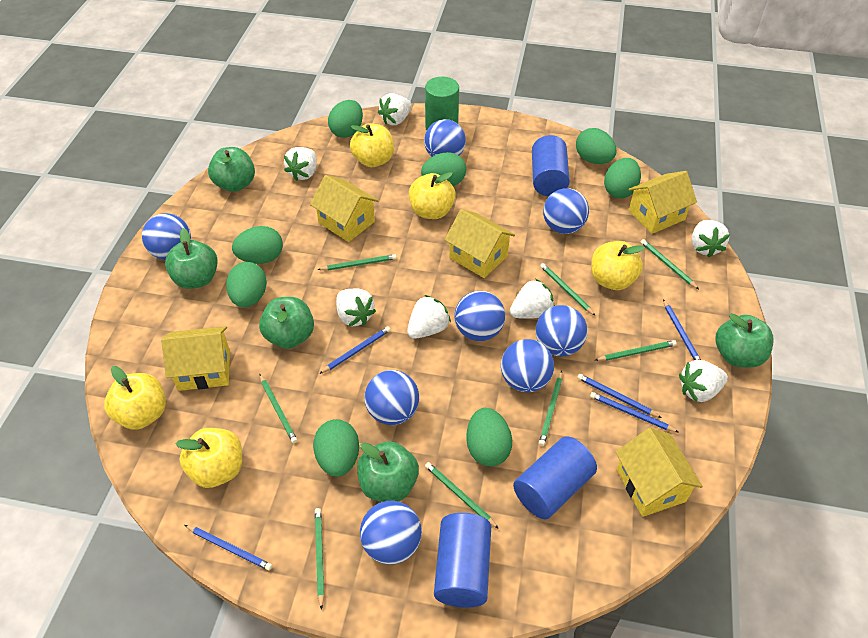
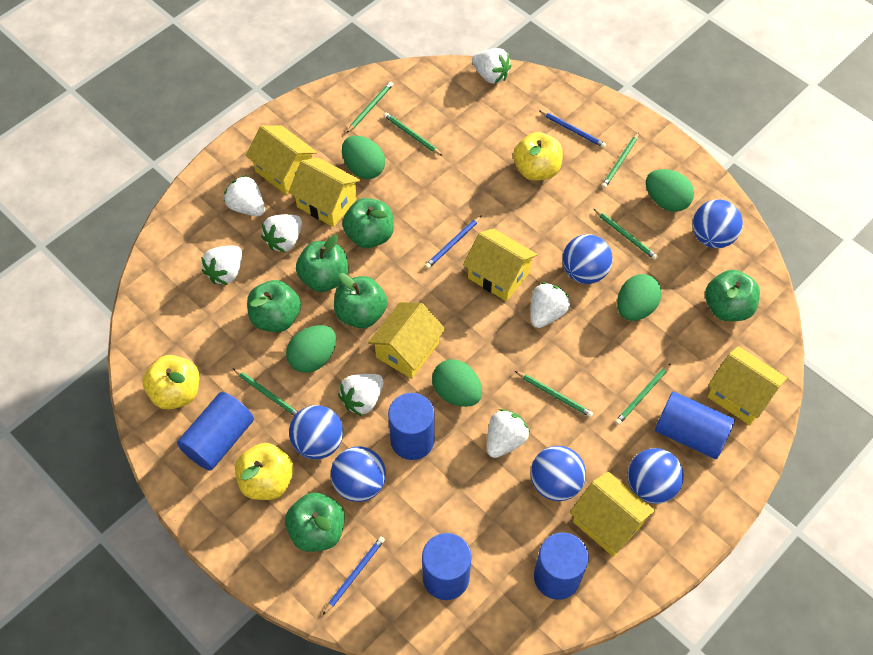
blue ball: 8 -> 6
blue cylinder: 3 -> 5
blue pencil: 5 -> 3
green apple: 5 -> 6
green cylinder: 1 -> 0
green egg: 8 -> 5
green pencil: 8 -> 7
yellow apple: 5 -> 3
yellow house: 5 -> 6

